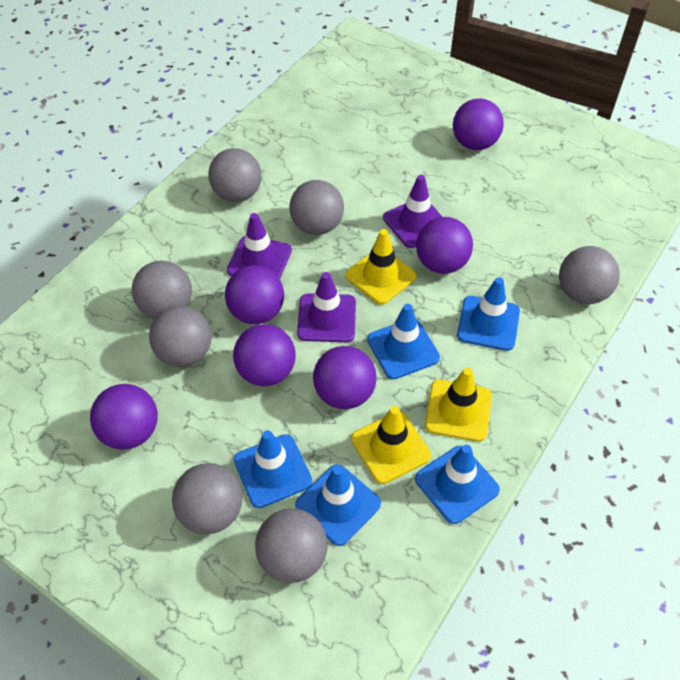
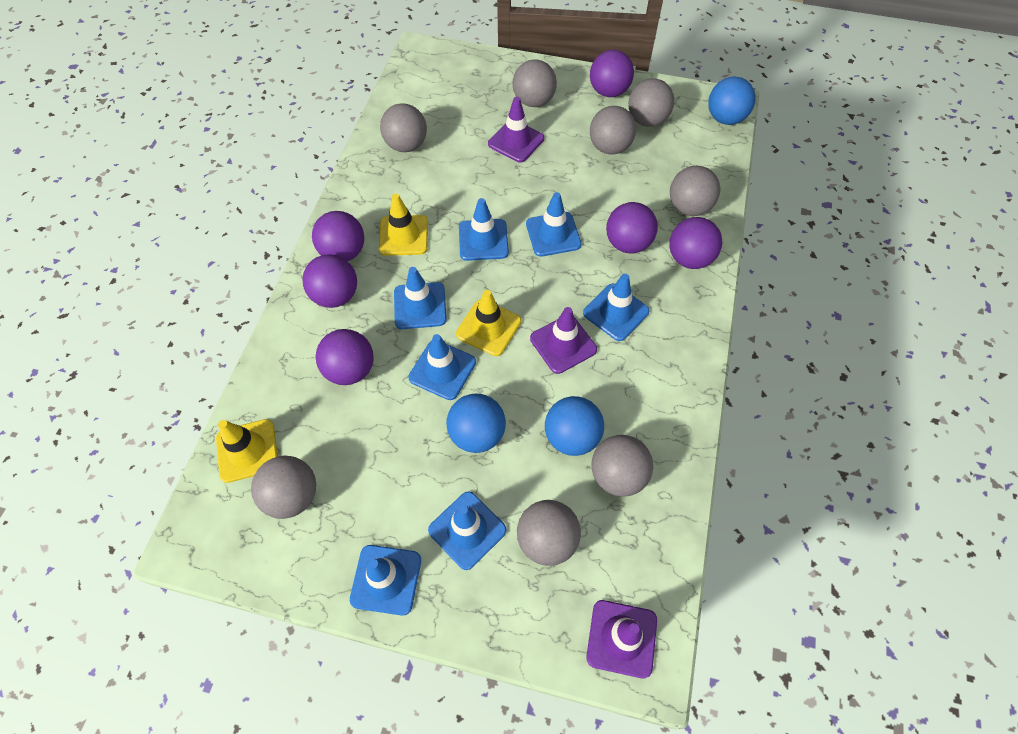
blue ball: 0 -> 3
blue traffic cone: 5 -> 7
grey ball: 7 -> 8

